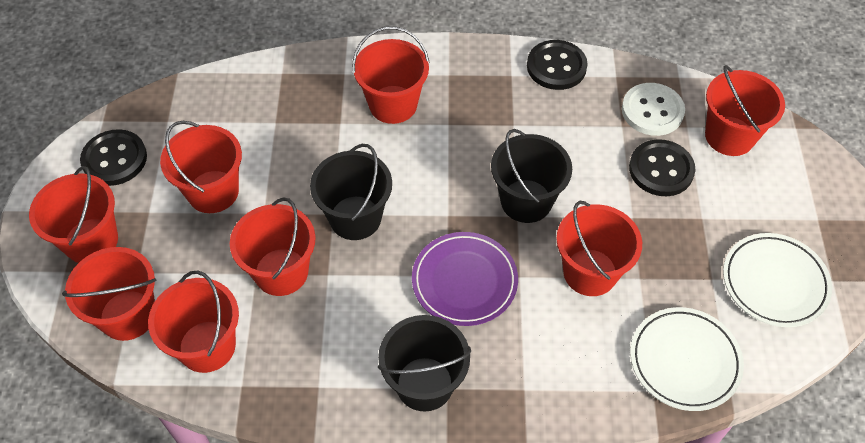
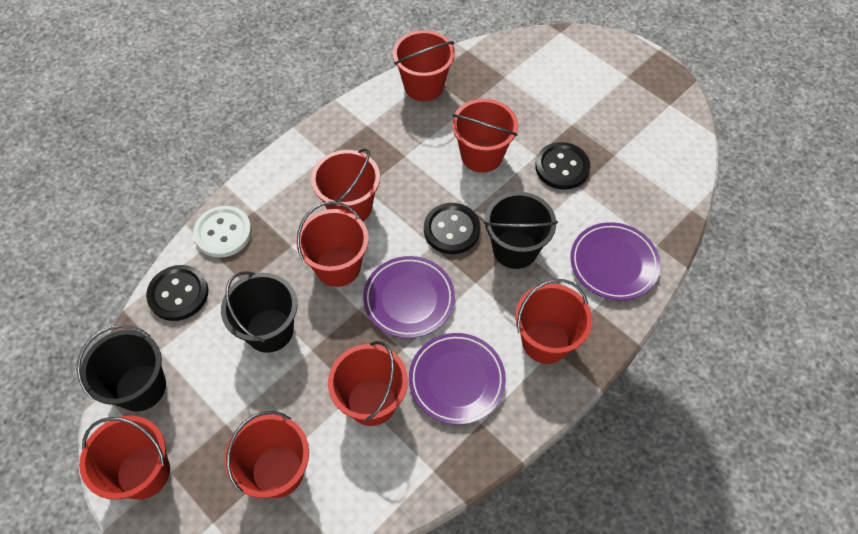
purple plate: 1 -> 3
white plate: 2 -> 0

